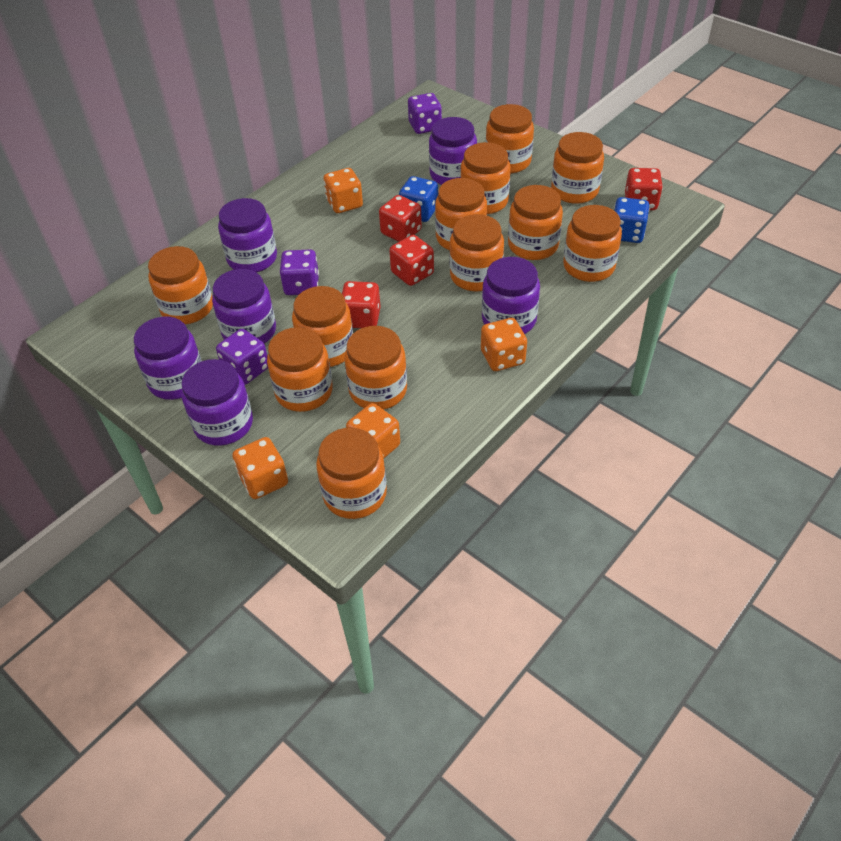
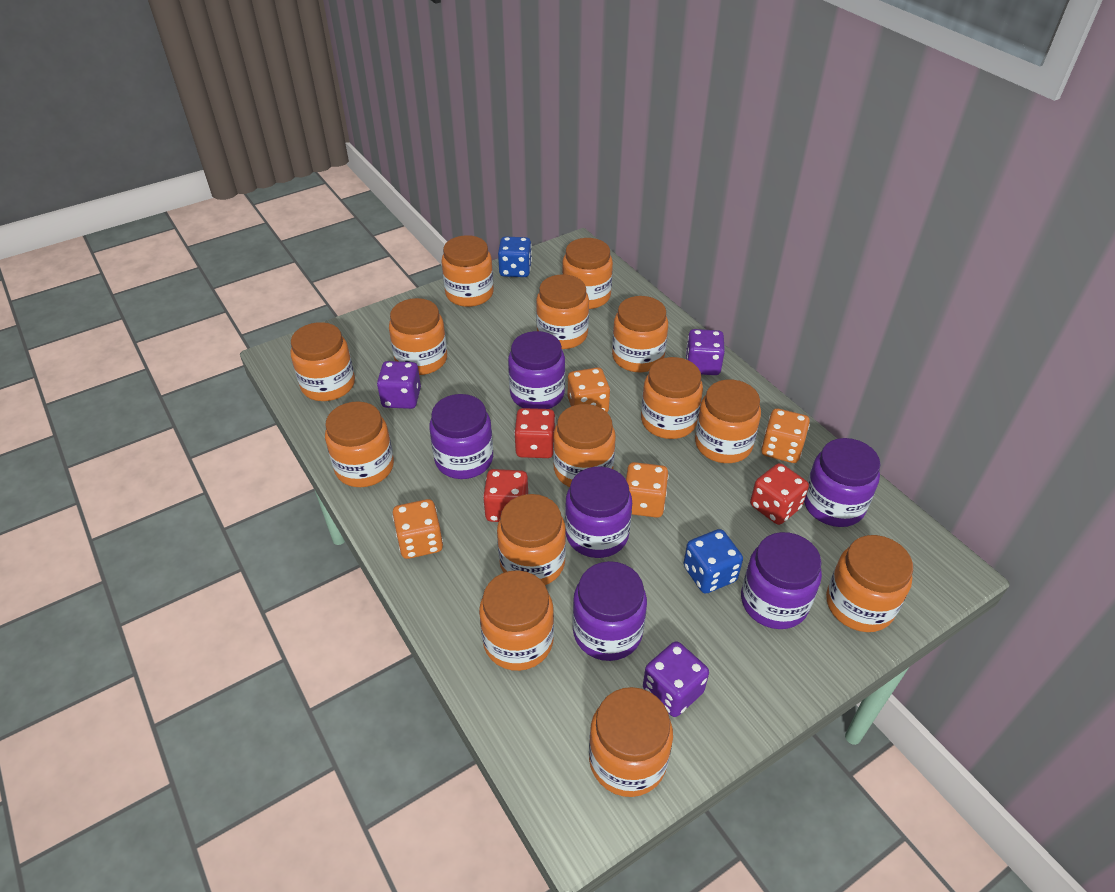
orange jar: 12 -> 14
red dice: 4 -> 3

